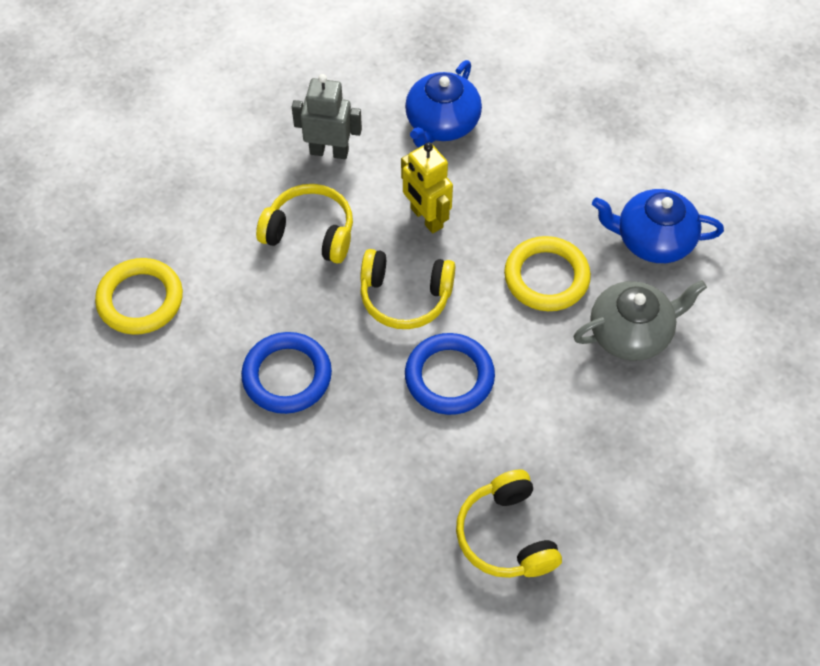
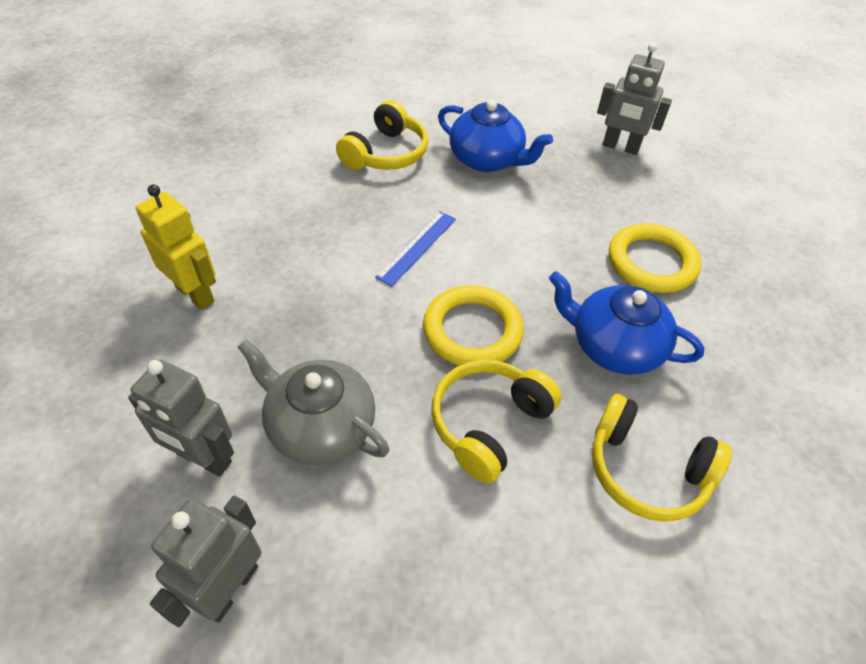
blue ring: 2 -> 0
blue ruler: 0 -> 1
grey robot: 1 -> 3

